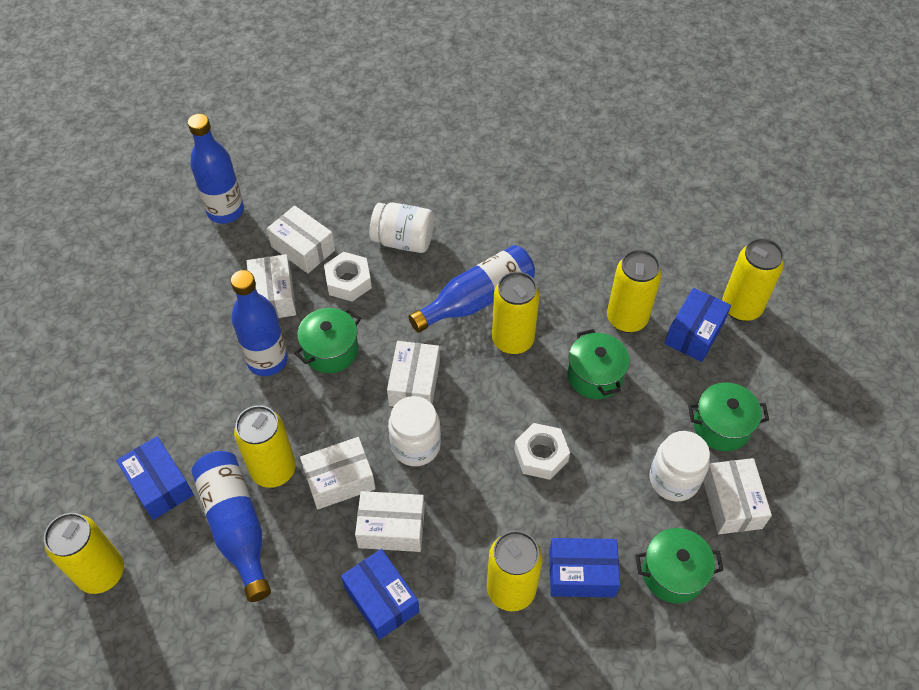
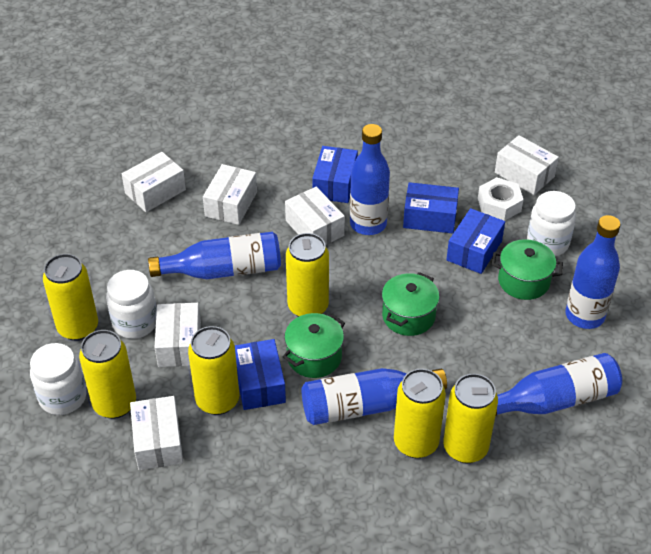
blue bottle: 4 -> 5
green pot: 4 -> 3
white nut: 2 -> 1

